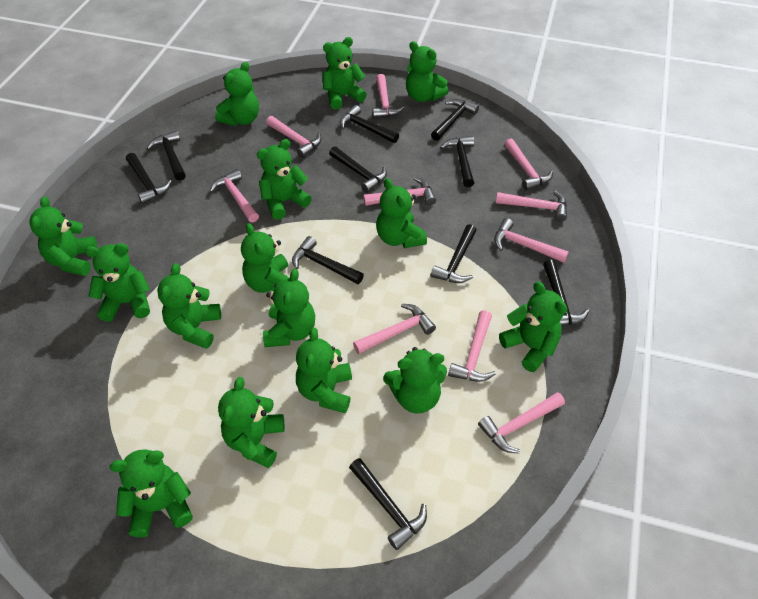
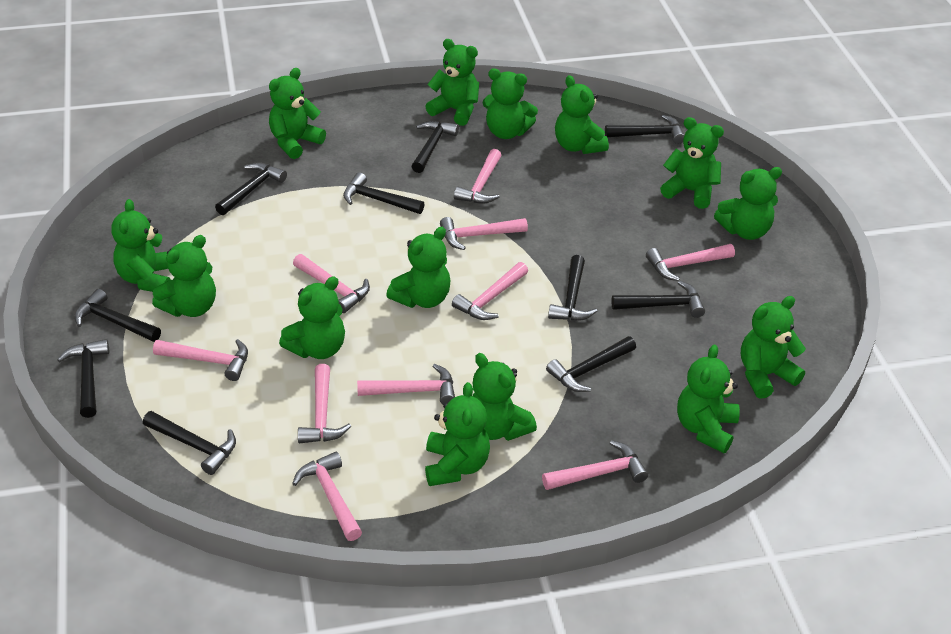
green teddy bear: 15 -> 14

